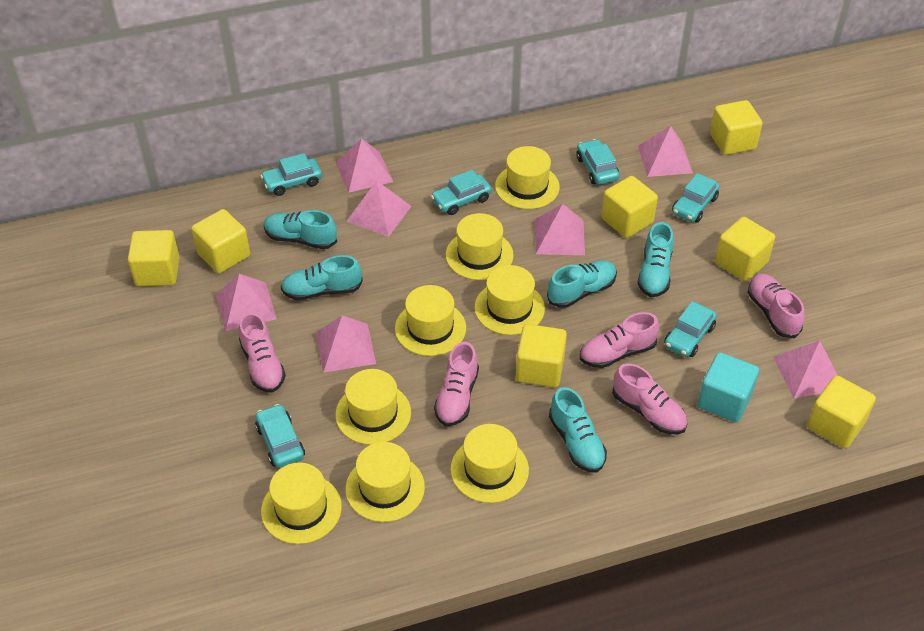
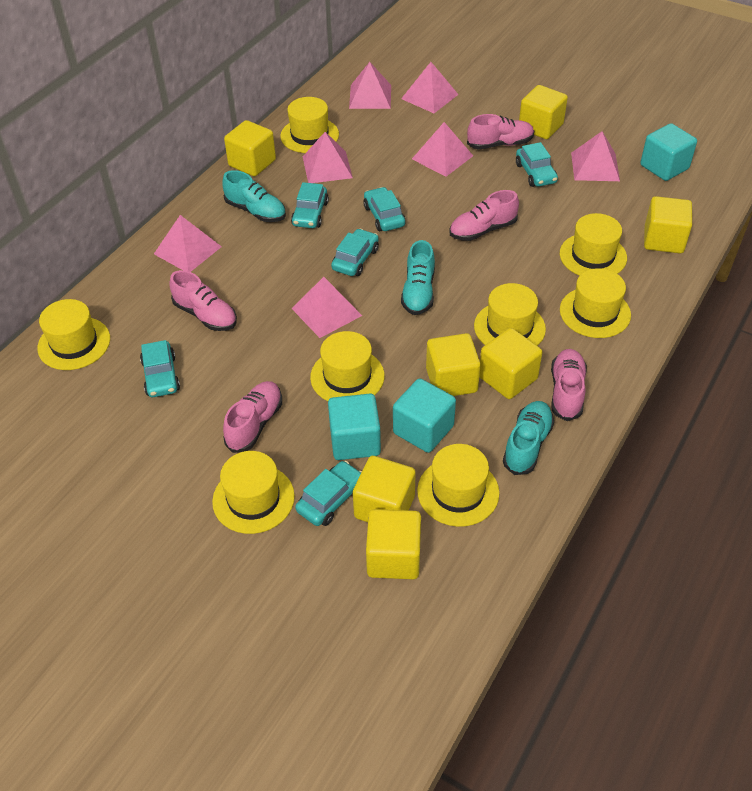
turquoise cube: 1 -> 3
turquoise shoe: 5 -> 3

